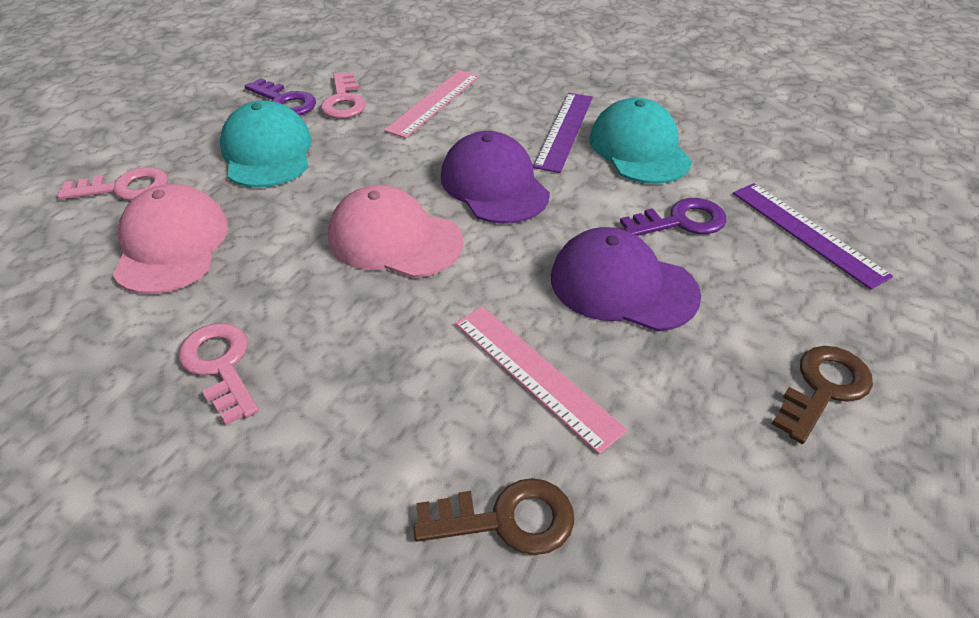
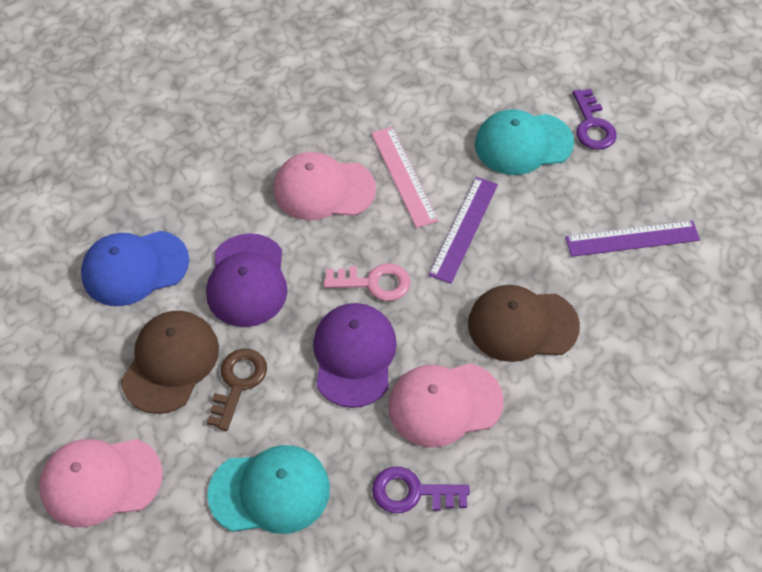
blue cap: 0 -> 1
brown cap: 0 -> 2
brown key: 2 -> 1
pink cap: 2 -> 3
pink key: 3 -> 1
pink ruler: 2 -> 1

